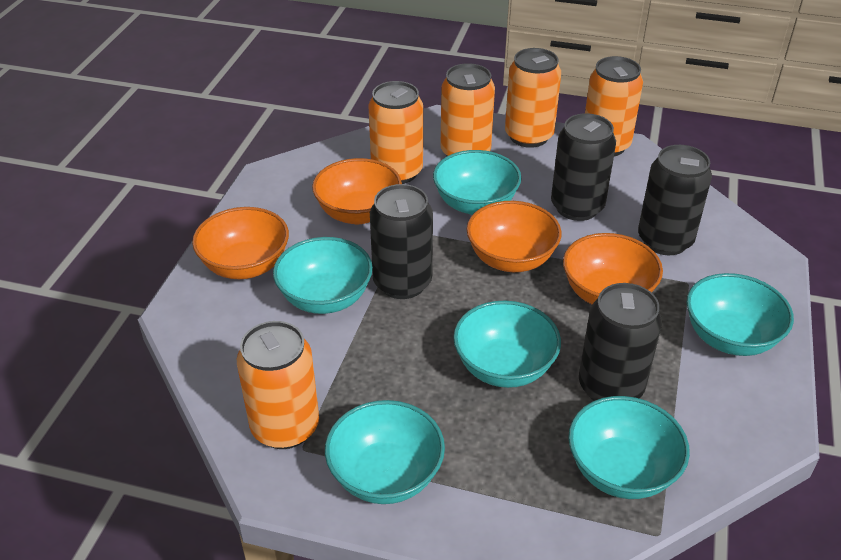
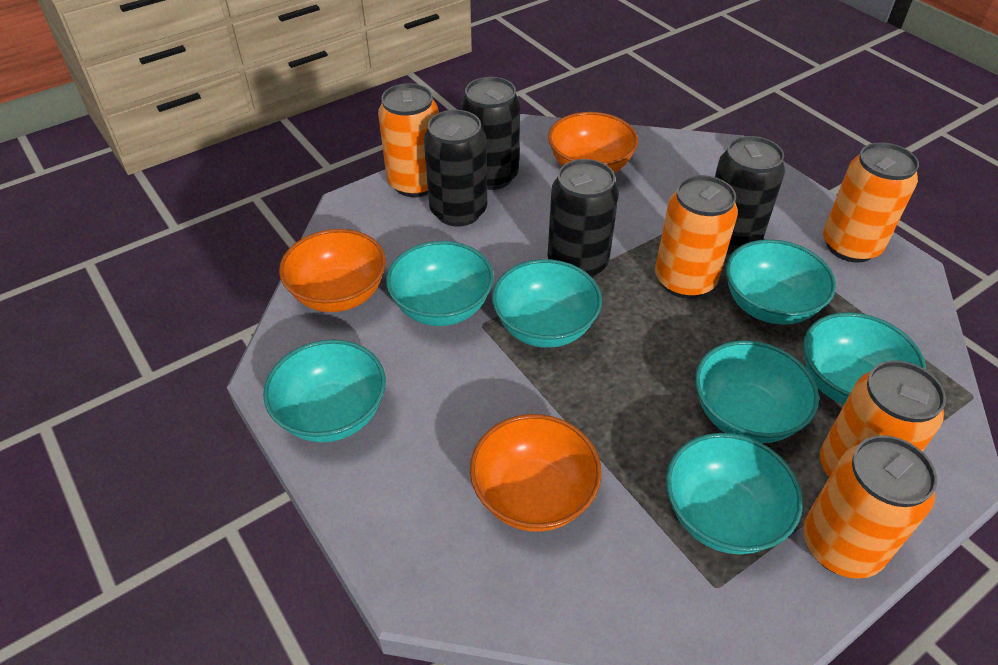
orange bowl: 4 -> 3
turquoise bowl: 6 -> 7

